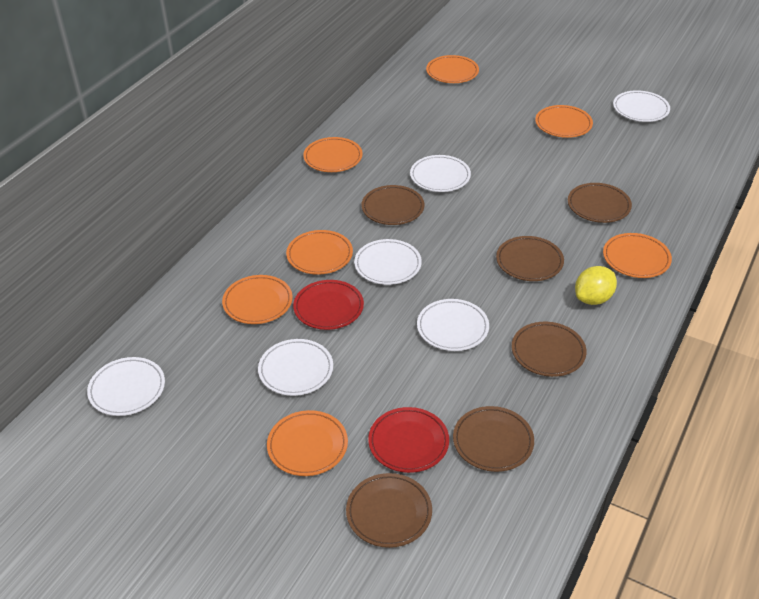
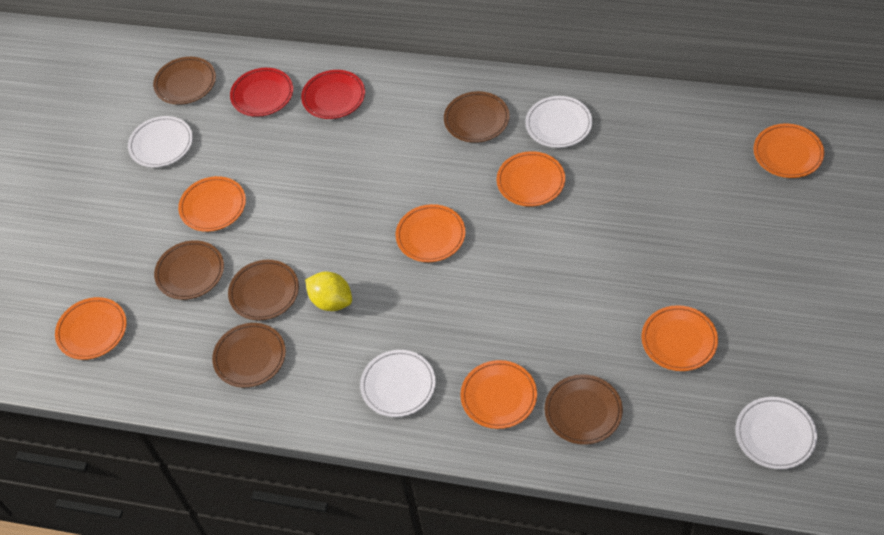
white plate: 6 -> 4

